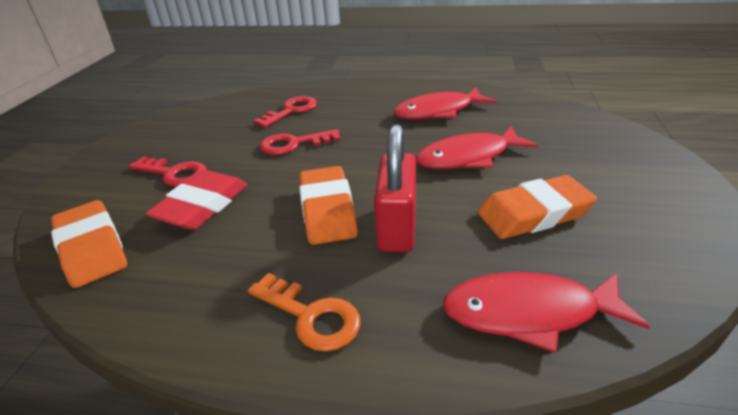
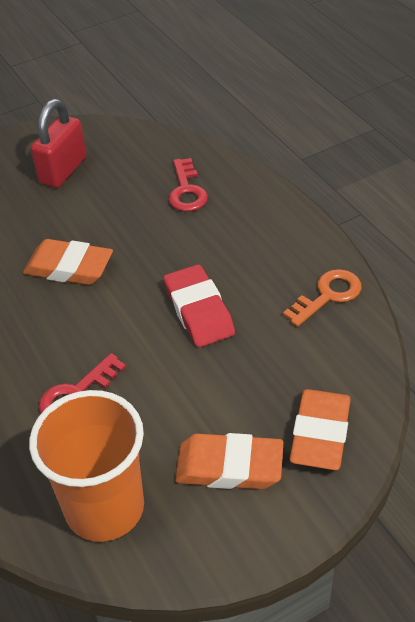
orange cup: 0 -> 1
red fish: 3 -> 0
red key: 3 -> 2

